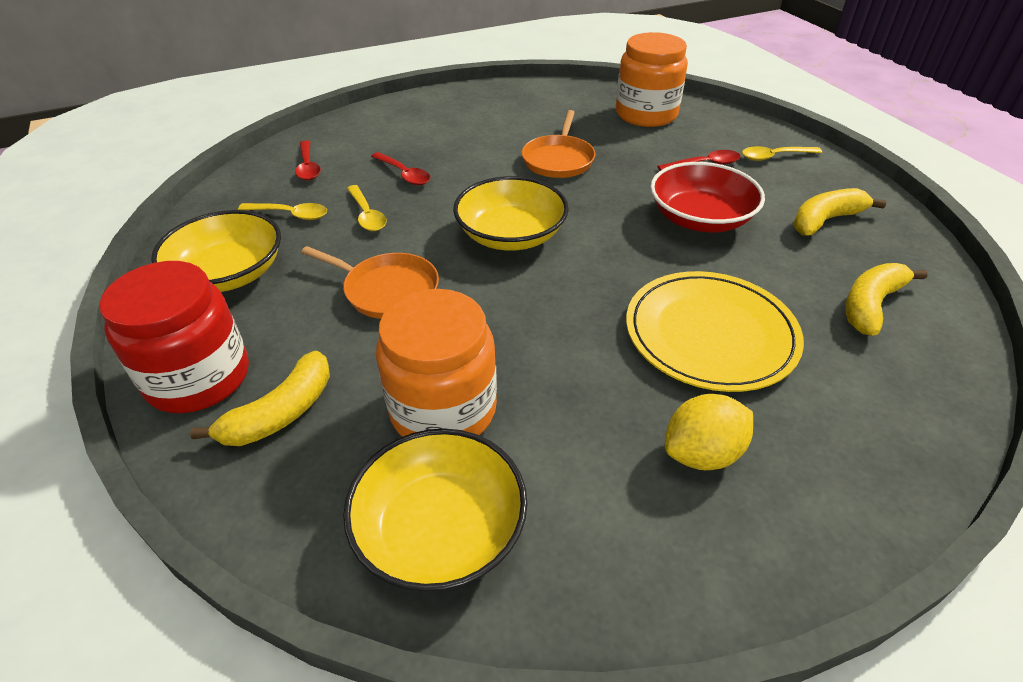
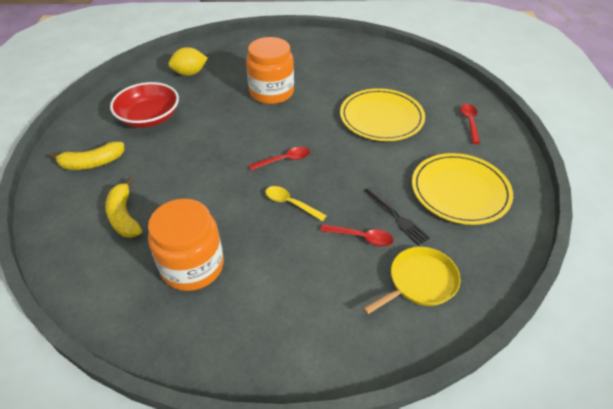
black fork: 0 -> 1
orange pan: 2 -> 0
red jar: 1 -> 0
yellow banana: 3 -> 2
yellow bowl: 3 -> 0
yellow pan: 0 -> 1
yellow plate: 1 -> 2
yellow spoon: 3 -> 1

